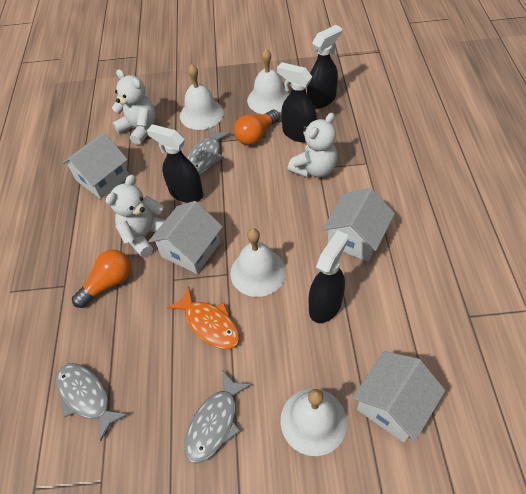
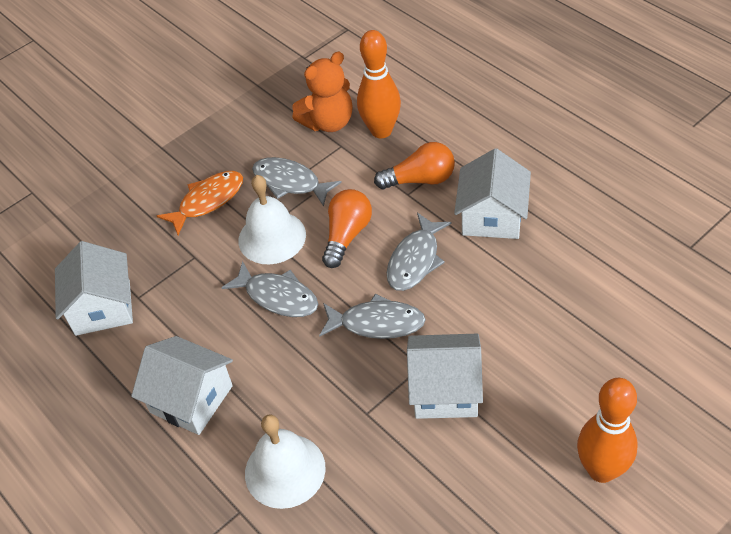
black spray bottle: 4 -> 0
grey fish: 3 -> 4
orange bowling pin: 0 -> 2
orange teddy bear: 0 -> 1
white bell: 4 -> 2
white teddy bear: 3 -> 0

